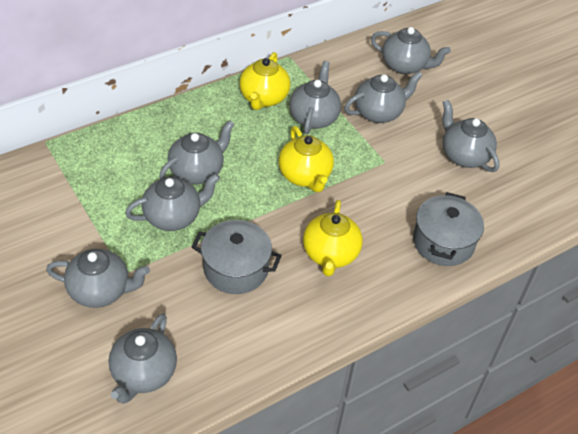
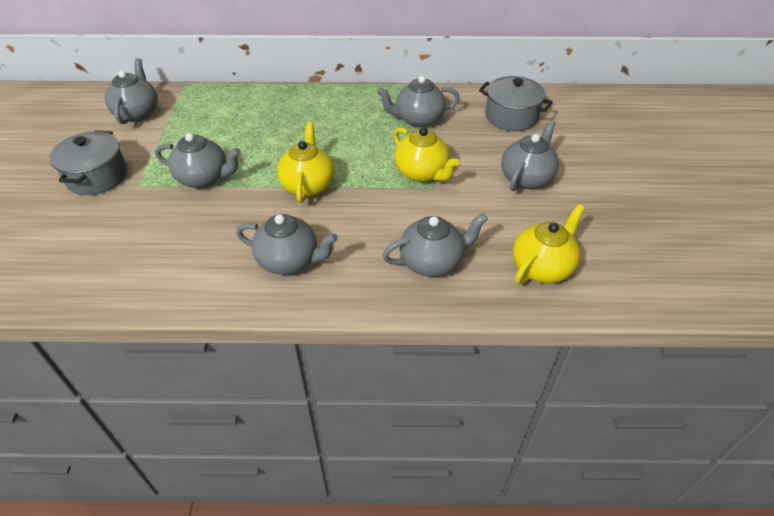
grey teapot: 8 -> 6

